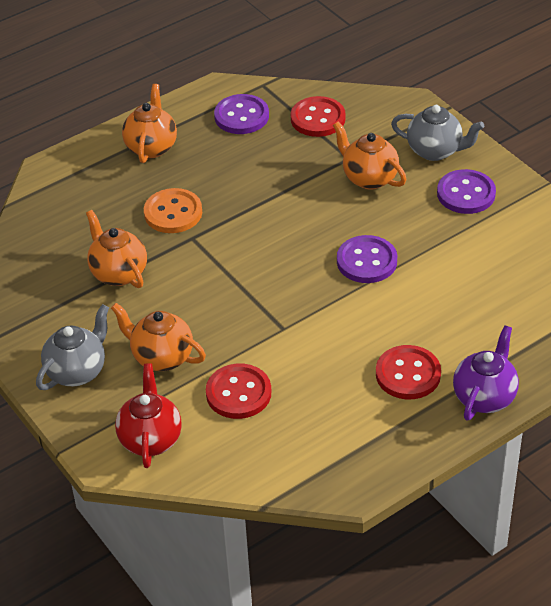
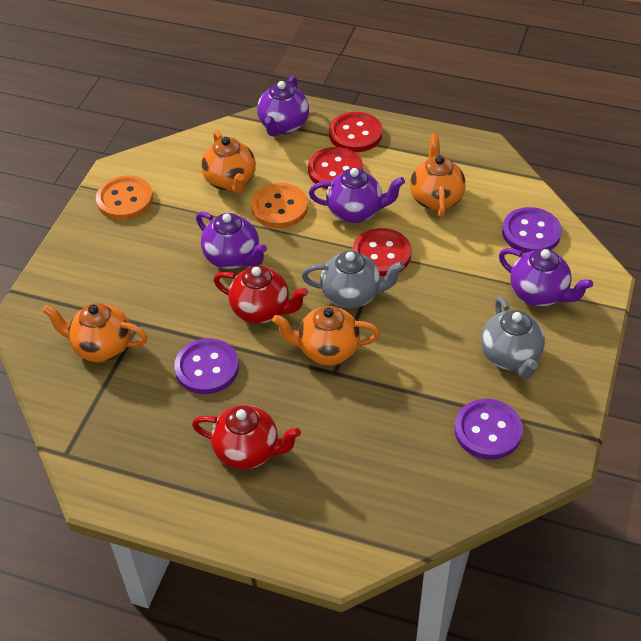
orange button: 1 -> 2
purple teapot: 1 -> 4
red teapot: 1 -> 2

